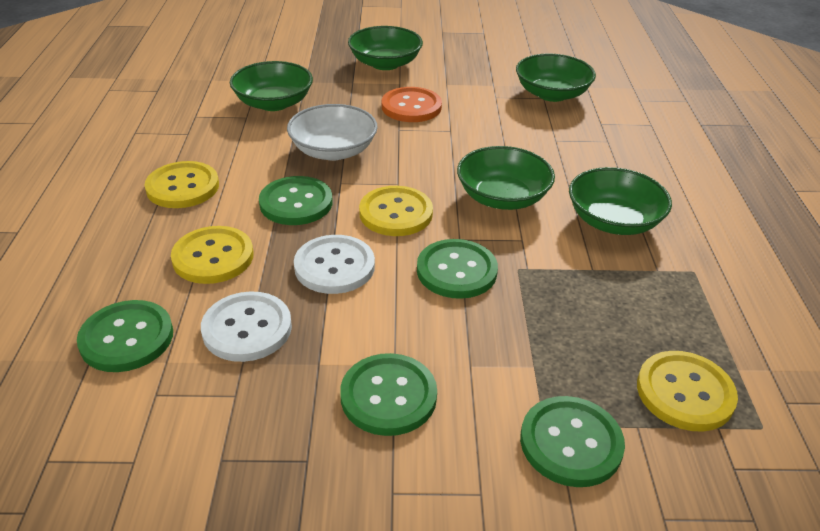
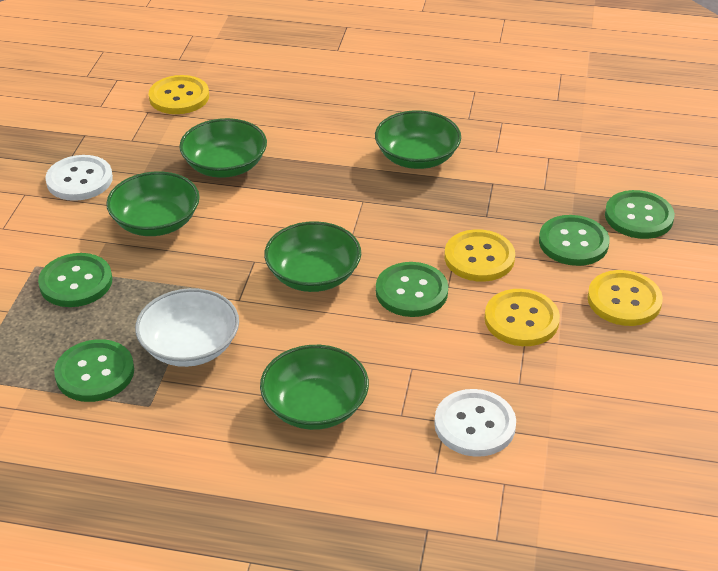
orange button: 1 -> 0

